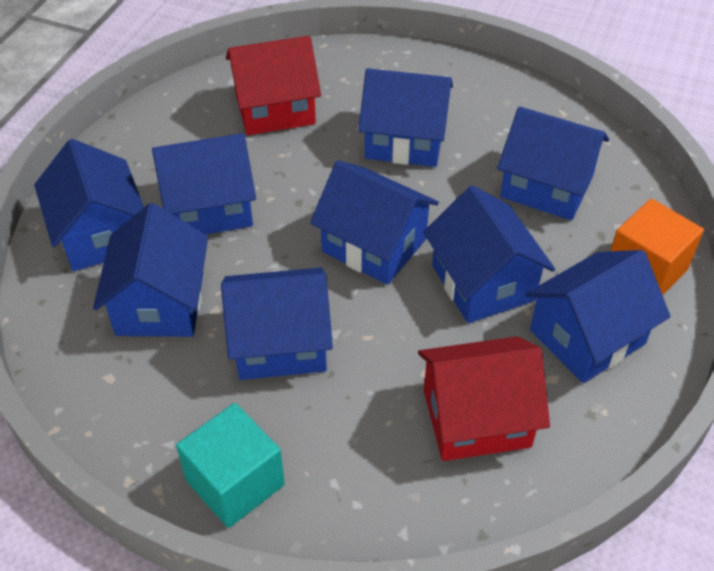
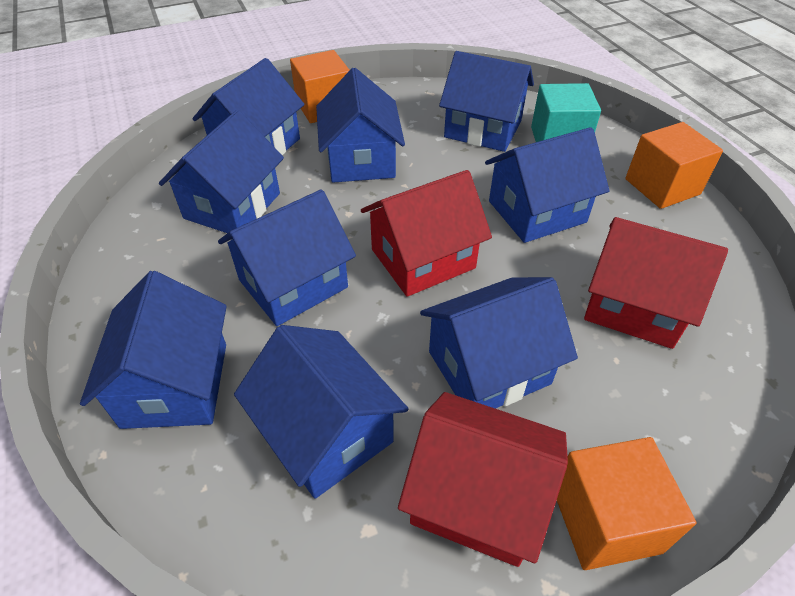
orange cube: 1 -> 3
red house: 2 -> 3

